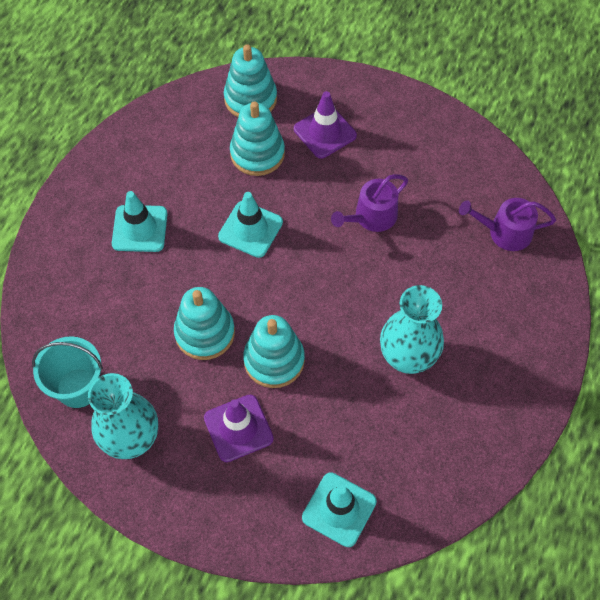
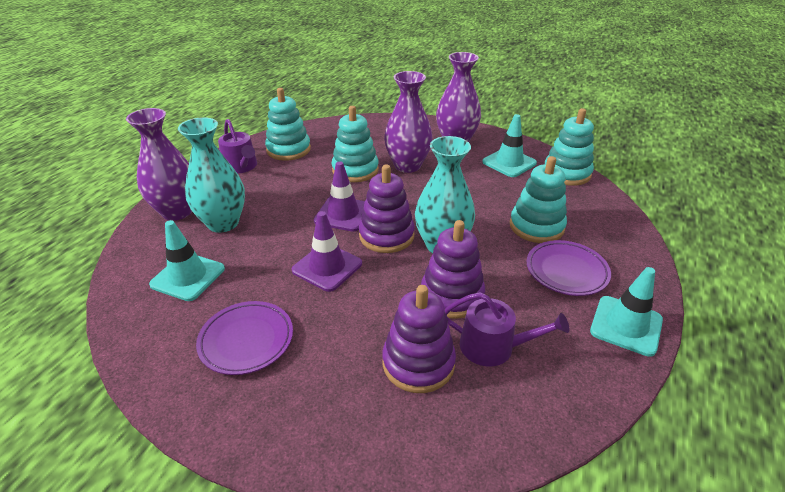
purple plate: 0 -> 2
purple stacking toy: 0 -> 3
purple vase: 0 -> 3
turquoise bucket: 1 -> 0

